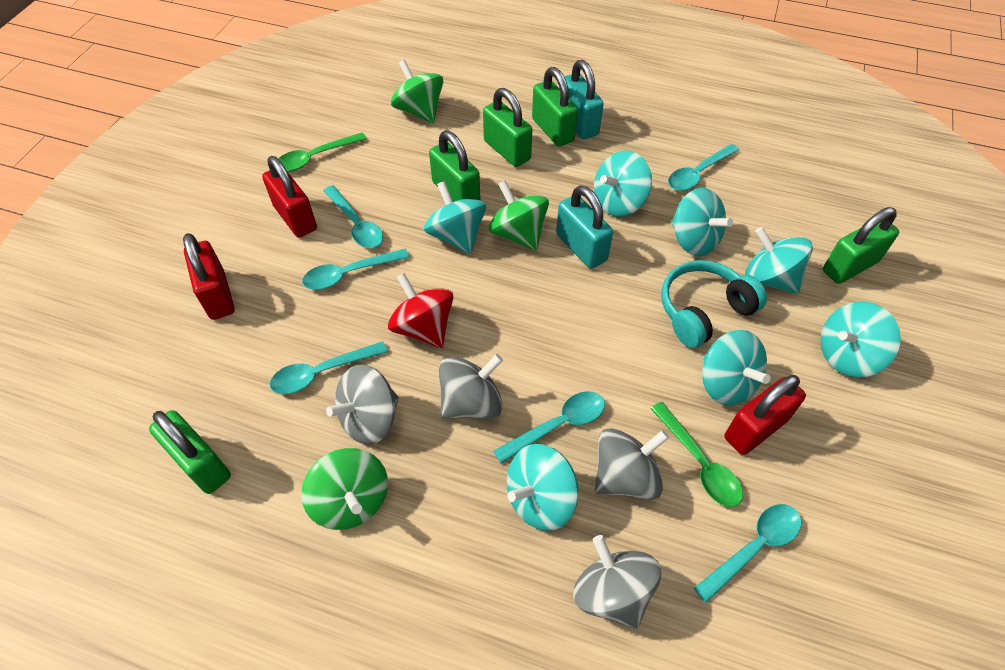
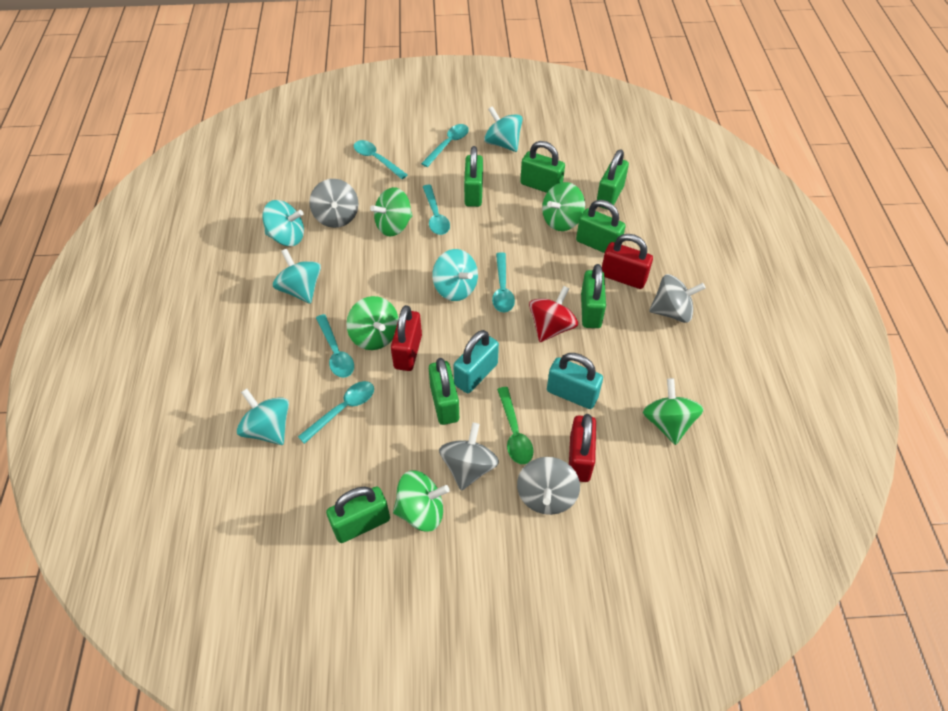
green padlock: 5 -> 7
green spinning top: 3 -> 5
green spoon: 2 -> 1
turquoise headphones: 1 -> 0
turquoise spinning top: 7 -> 5

